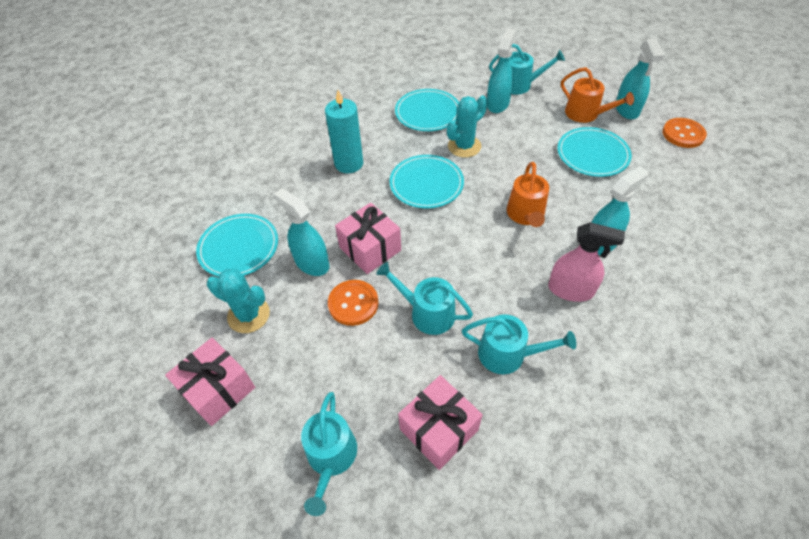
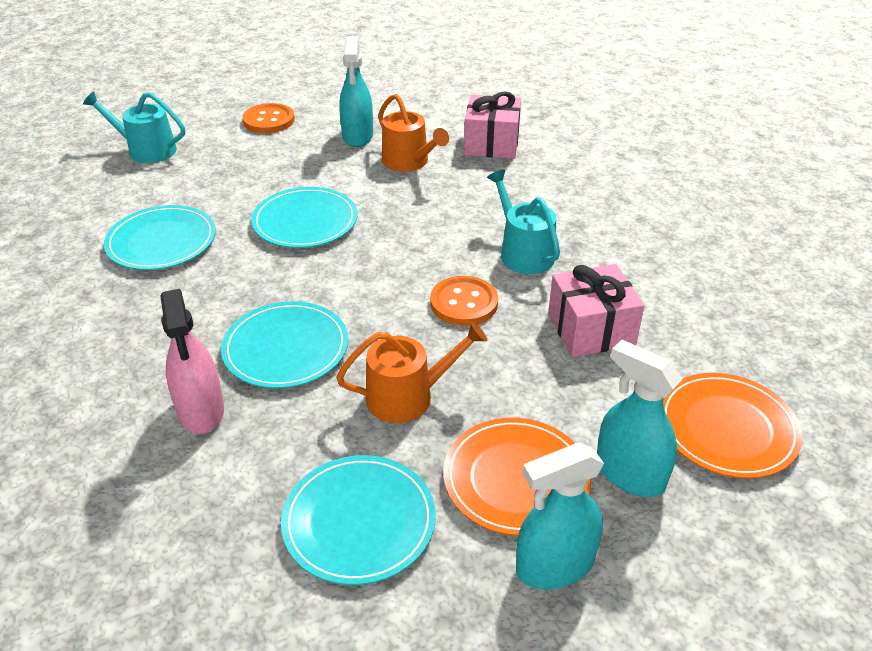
orange plate: 0 -> 2
pink gift: 3 -> 2
turquoise cactus: 2 -> 0
turquoise candle: 1 -> 0
turquoise spray bottle: 4 -> 3
turquoise watering can: 4 -> 2

